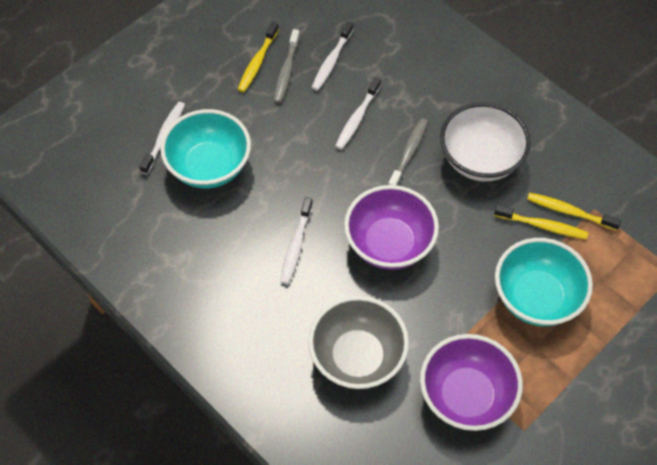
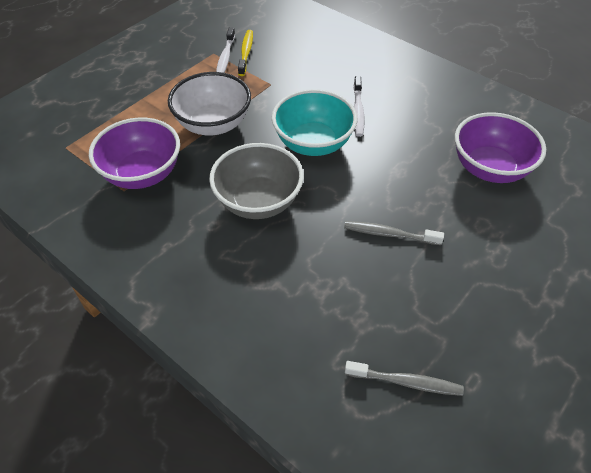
turquoise bowl: 2 -> 1
white toothbrush: 4 -> 2
yellow toothbrush: 3 -> 1

